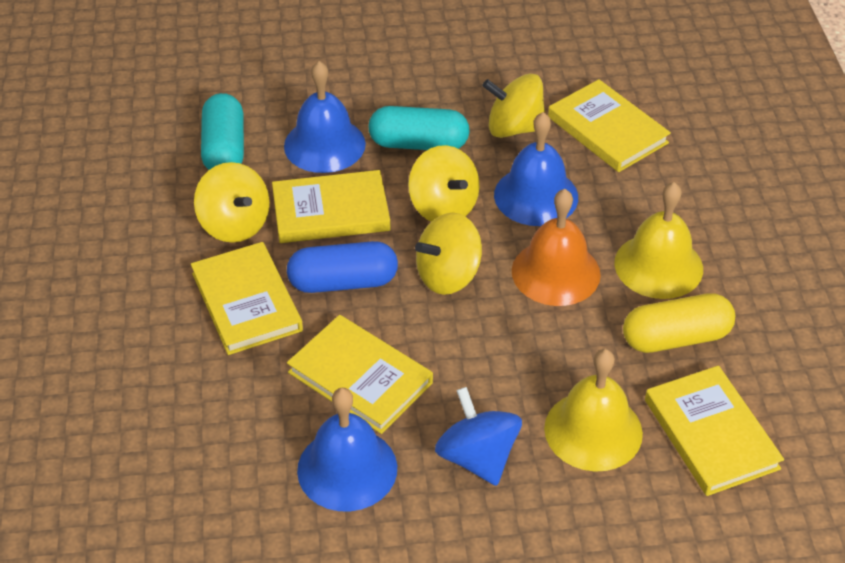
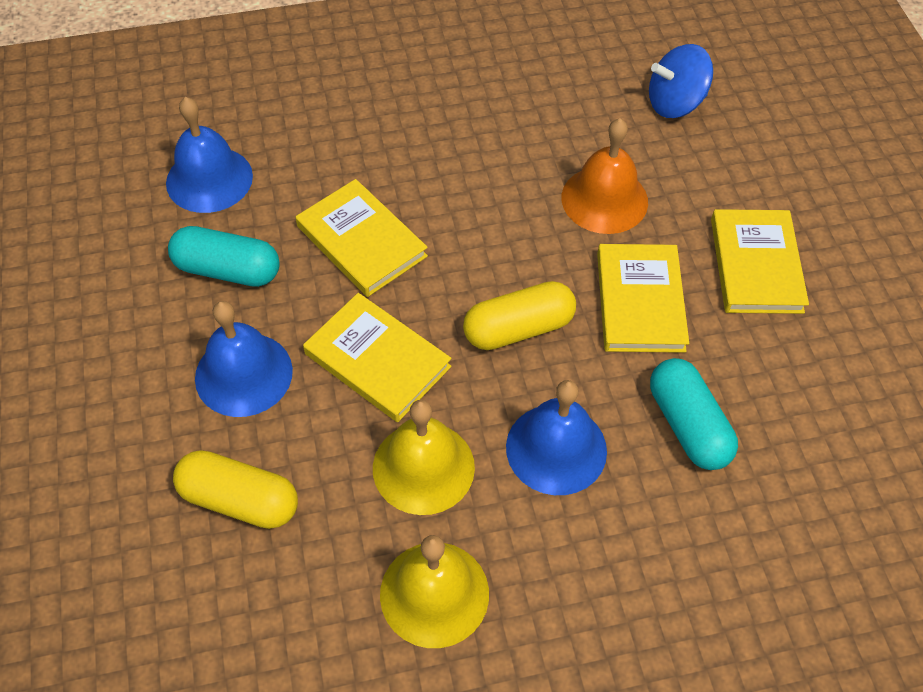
blue capsule: 1 -> 0
yellow book: 5 -> 4
yellow capsule: 1 -> 2
yellow spinning top: 4 -> 0

